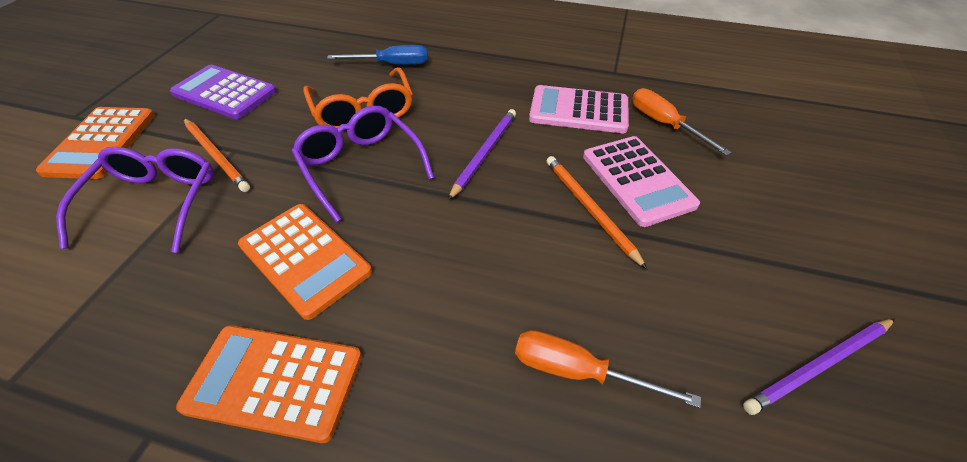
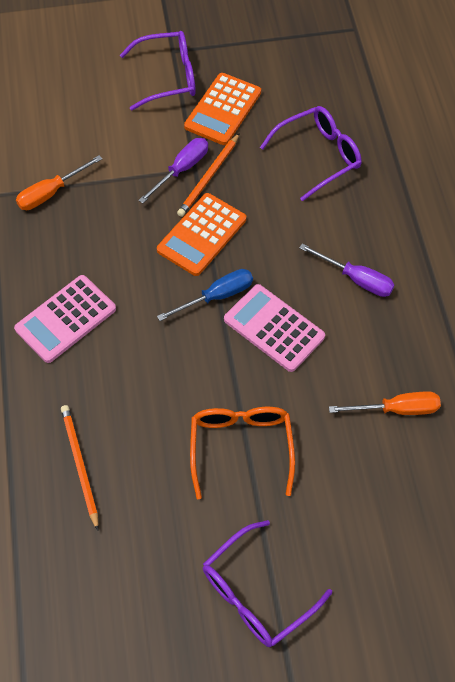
orange calculator: 3 -> 2
purple calculator: 1 -> 0
purple glasses: 2 -> 3
purple pencil: 2 -> 0
purple screwdriver: 0 -> 2

